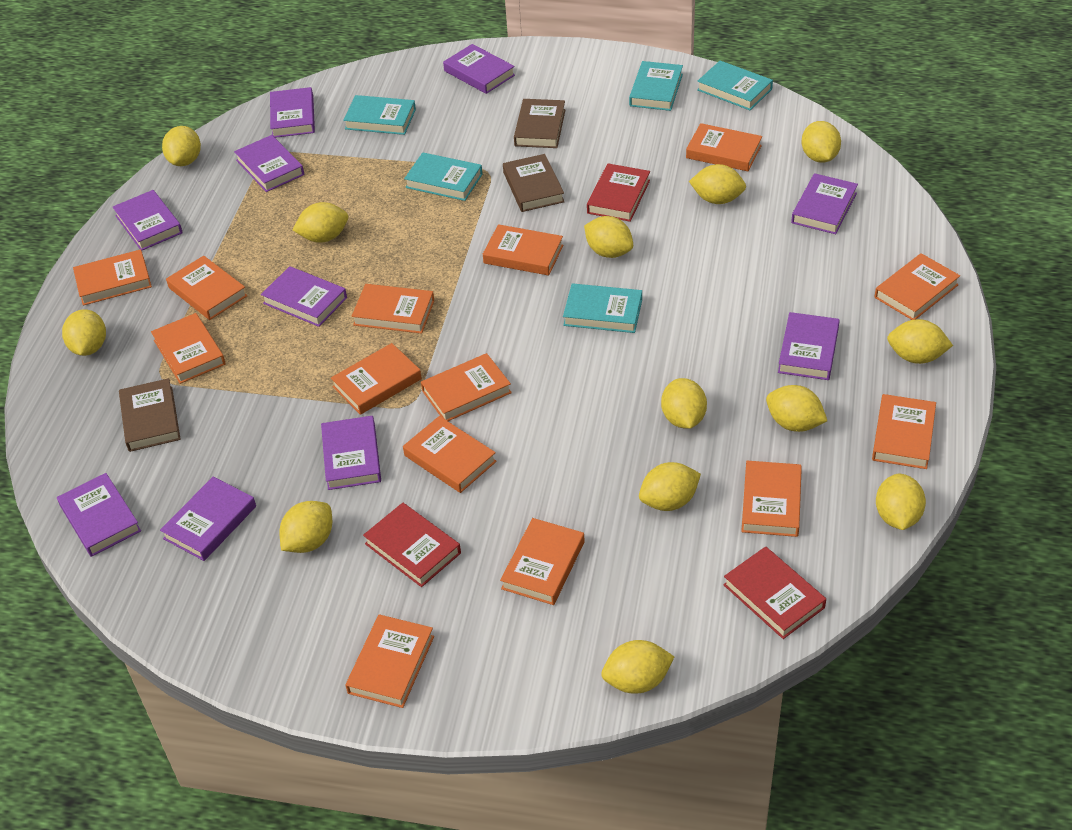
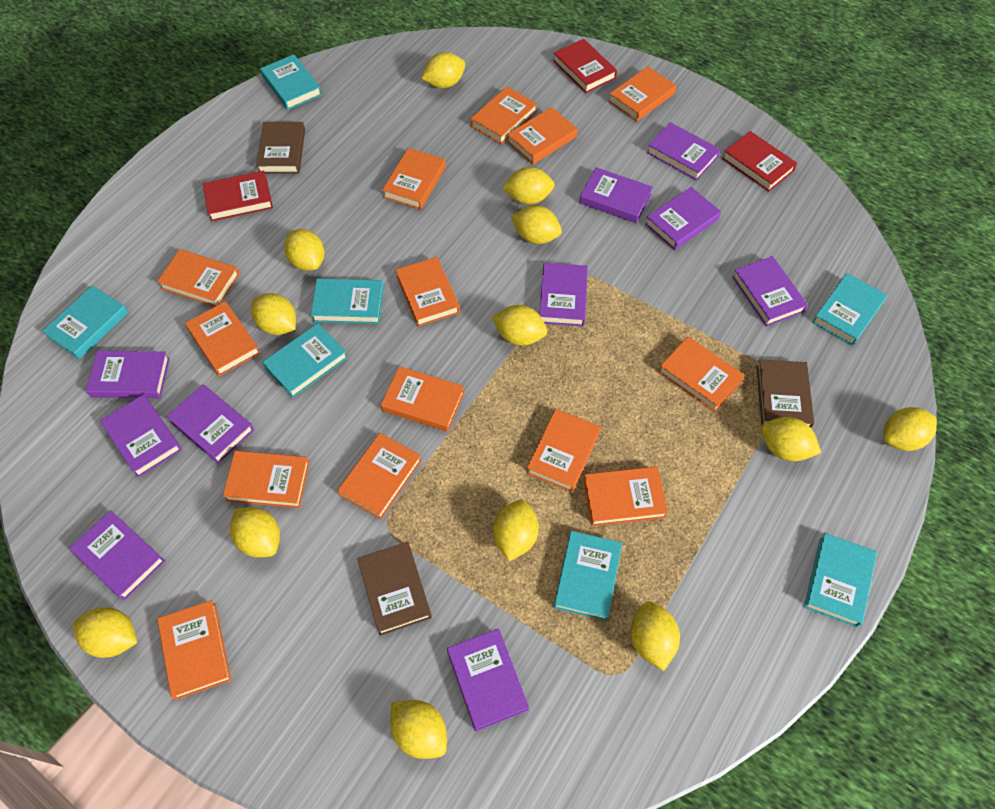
turquoise book: 5 -> 7

